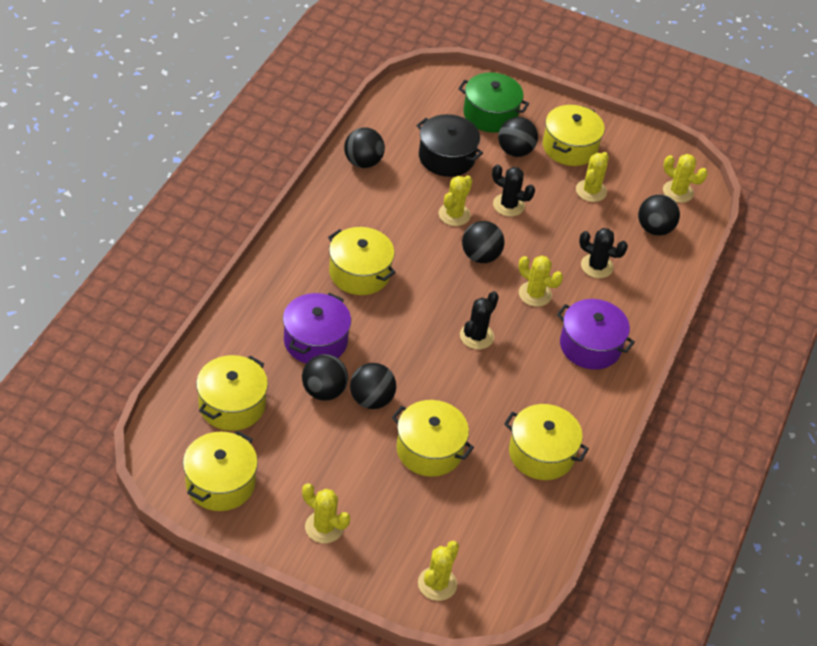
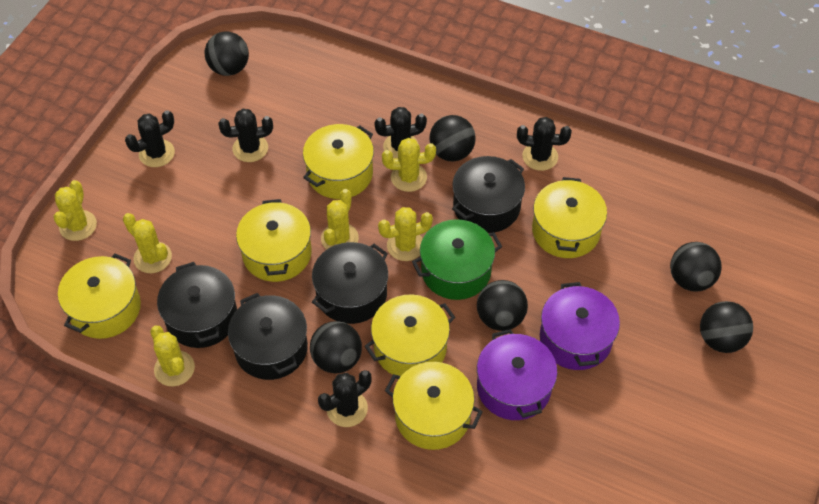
black cactus: 3 -> 5
black pot: 1 -> 4

